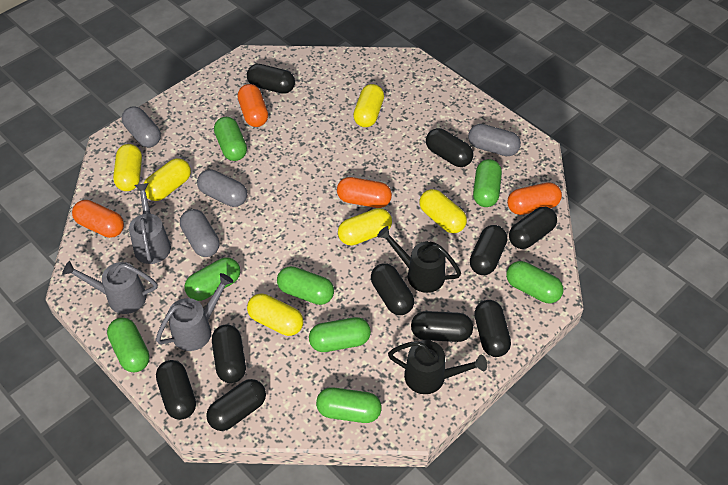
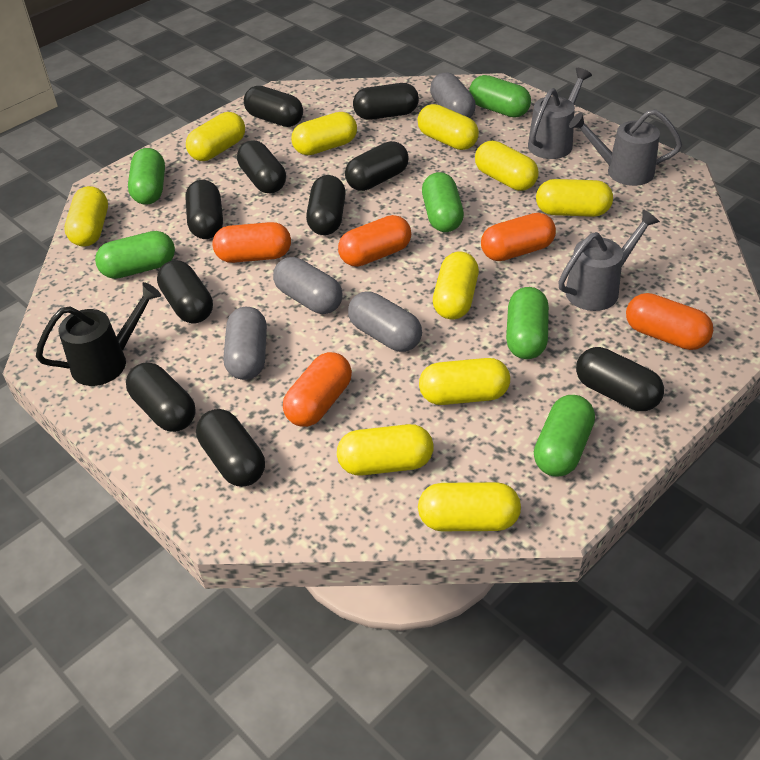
black watering can: 2 -> 1
green capsule: 8 -> 6
orange capsule: 4 -> 5
yellow capsule: 6 -> 10

